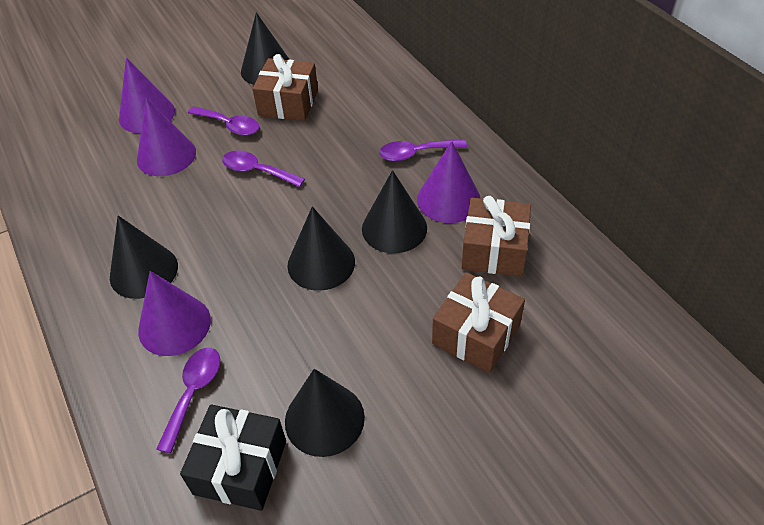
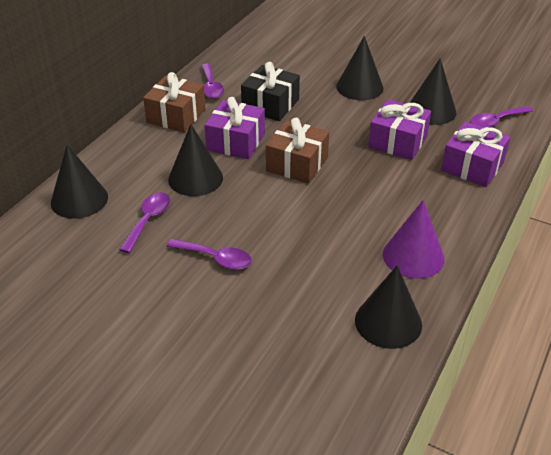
brown gift: 3 -> 2
purple cone: 4 -> 1
purple gift: 0 -> 3

